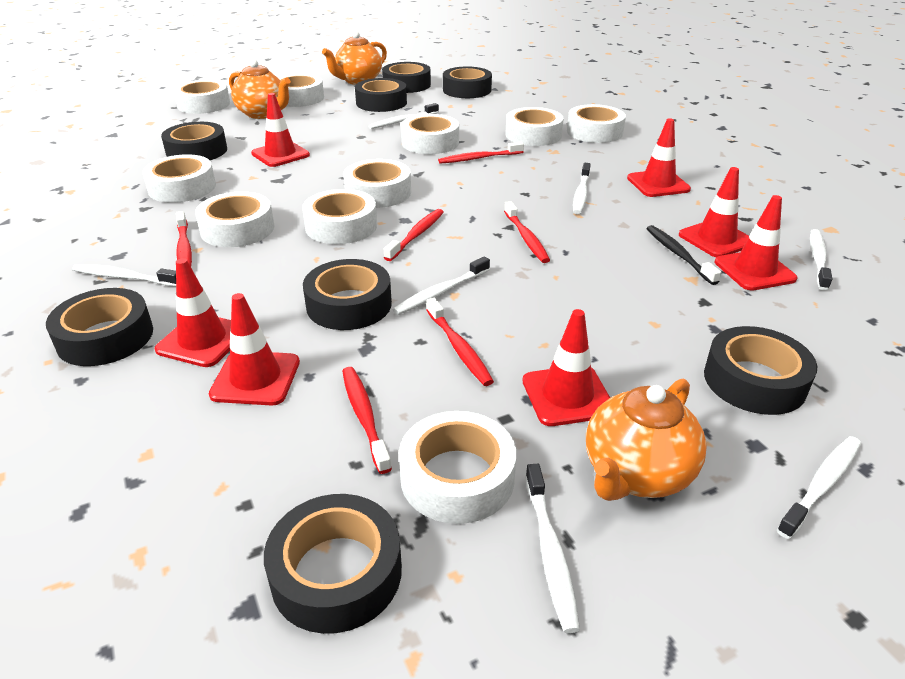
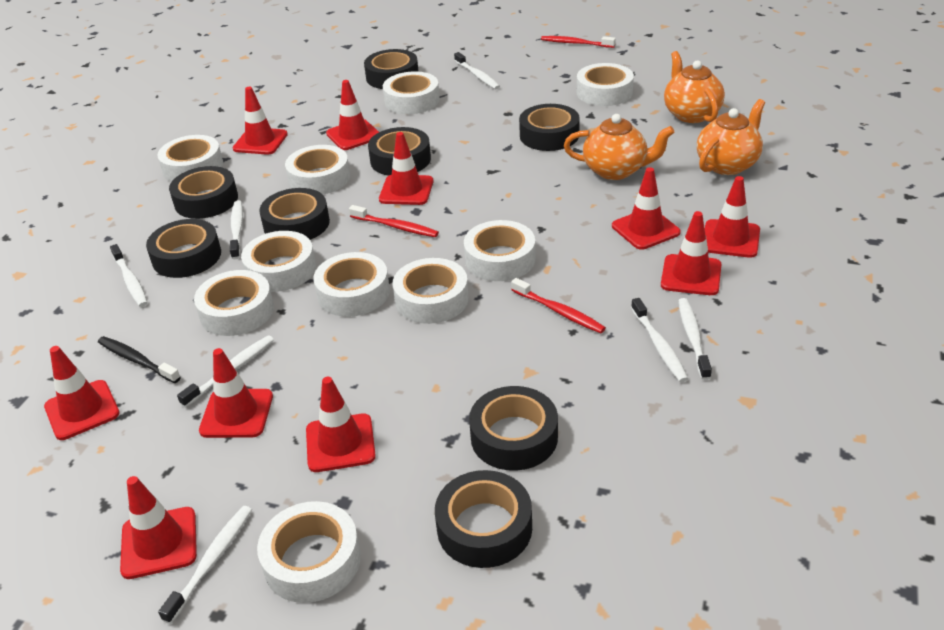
red toothbrush: 6 -> 3
red traffic cone: 7 -> 10

